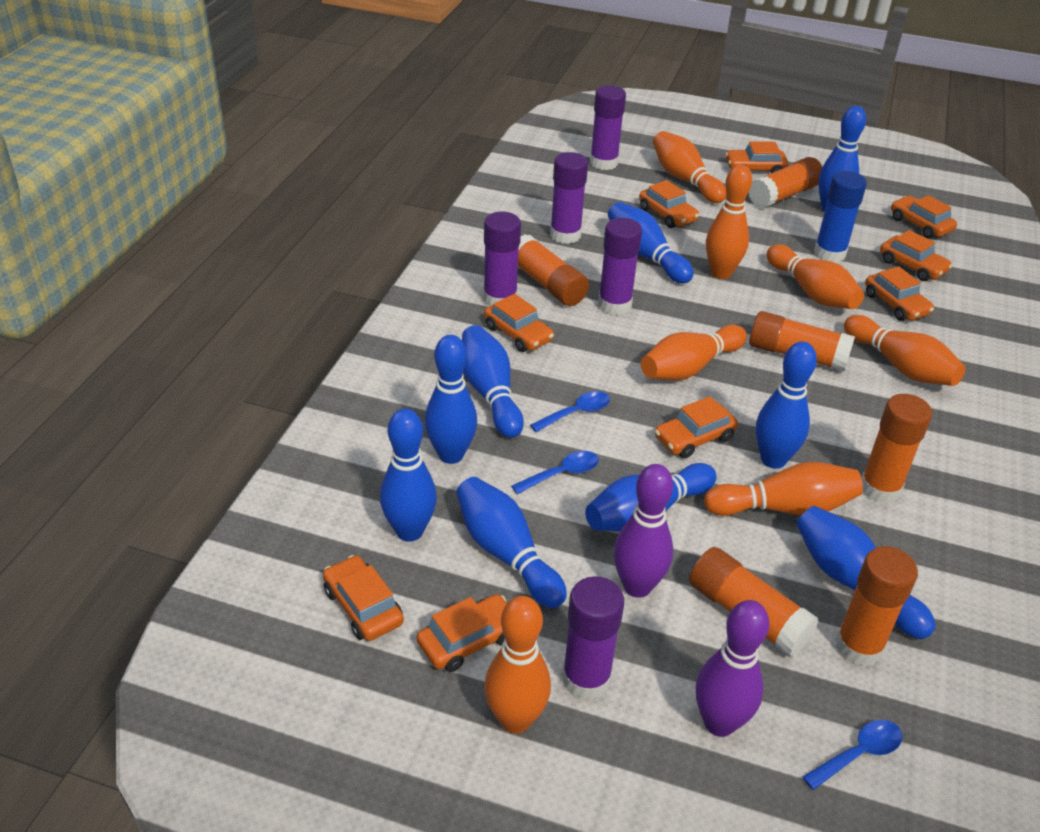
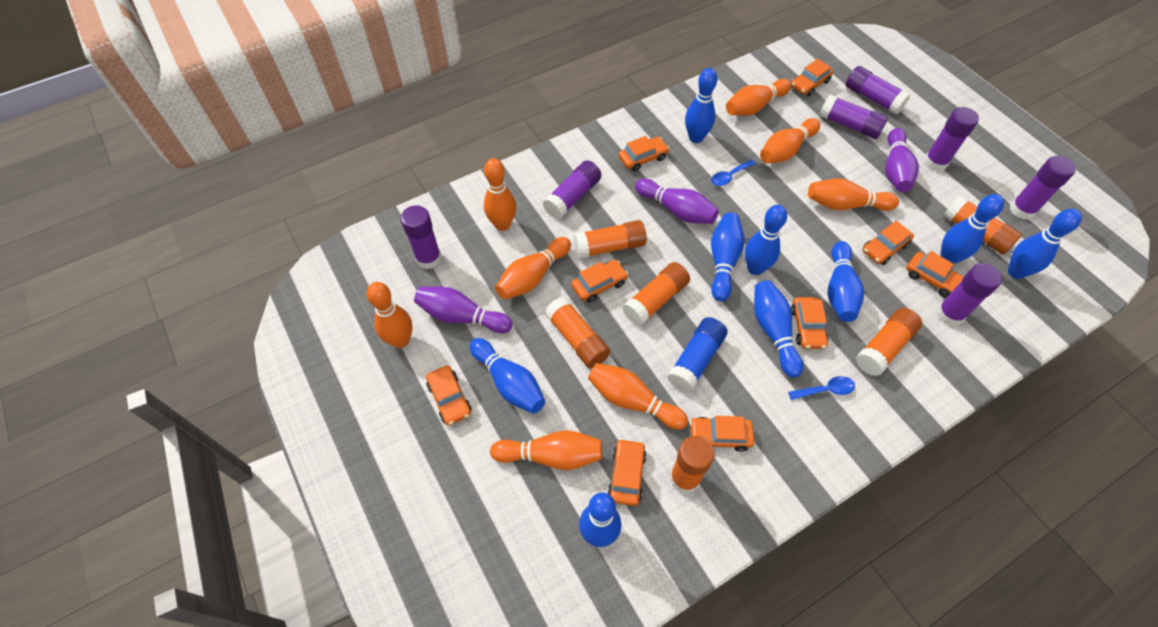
blue spoon: 3 -> 2
orange bowling pin: 7 -> 8
purple bowling pin: 2 -> 3
purple glue stick: 5 -> 7

